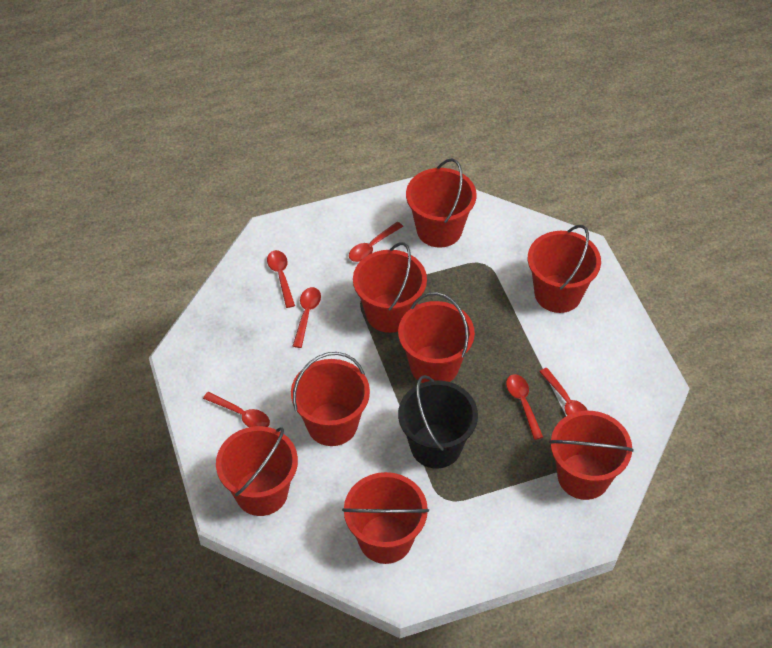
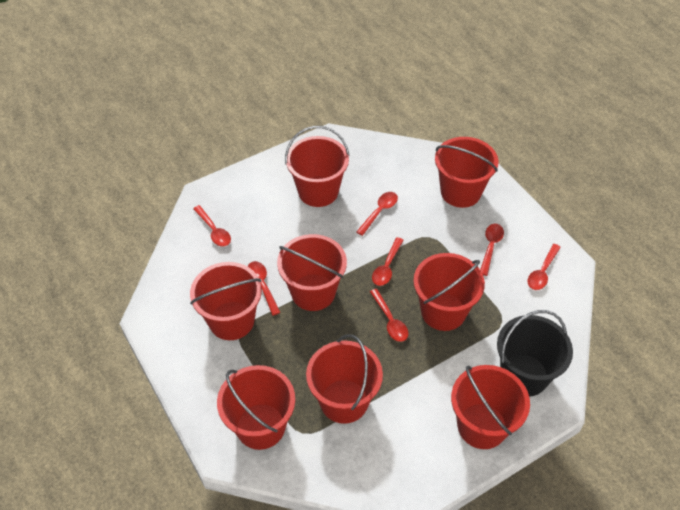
red spoon: 6 -> 7

